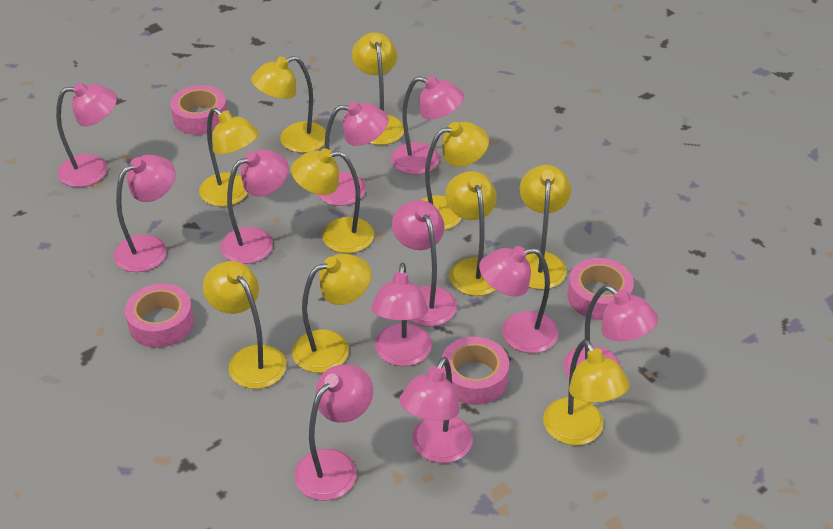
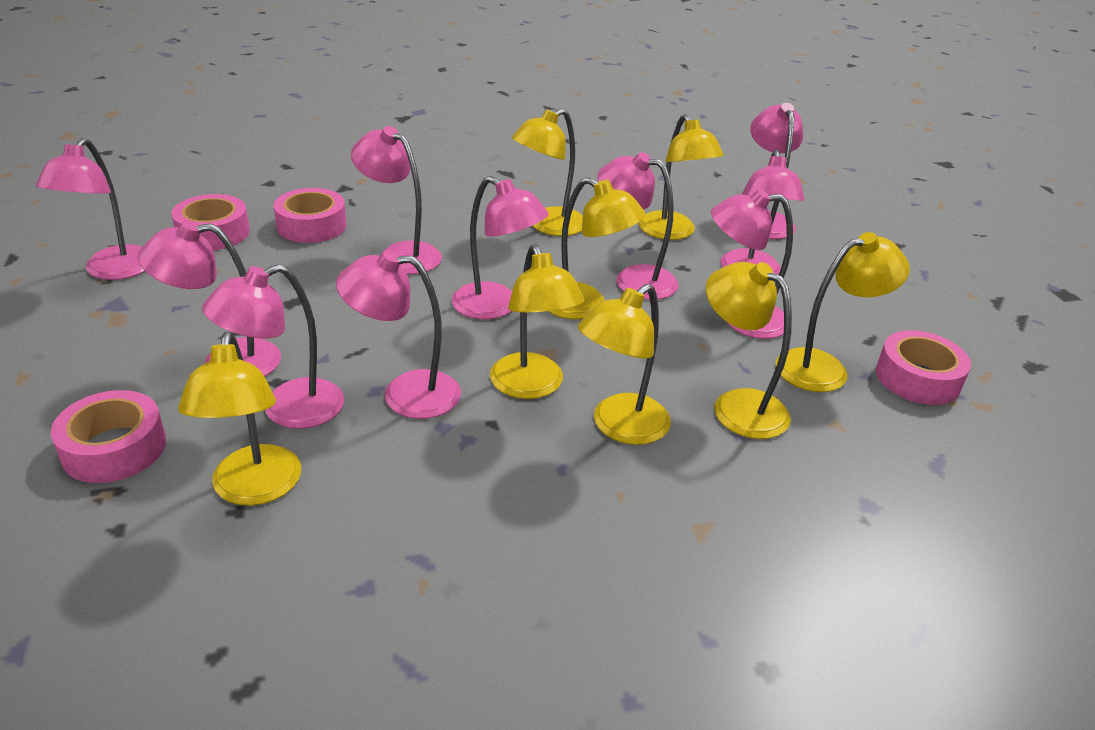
pink lamp: 11 -> 10
yellow lamp: 10 -> 8

